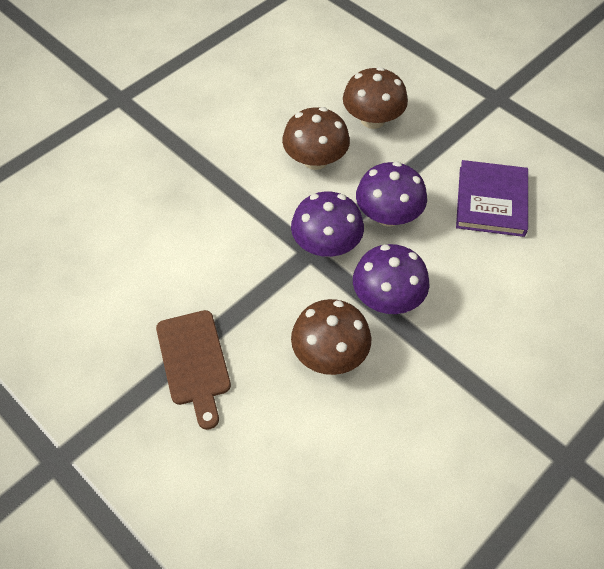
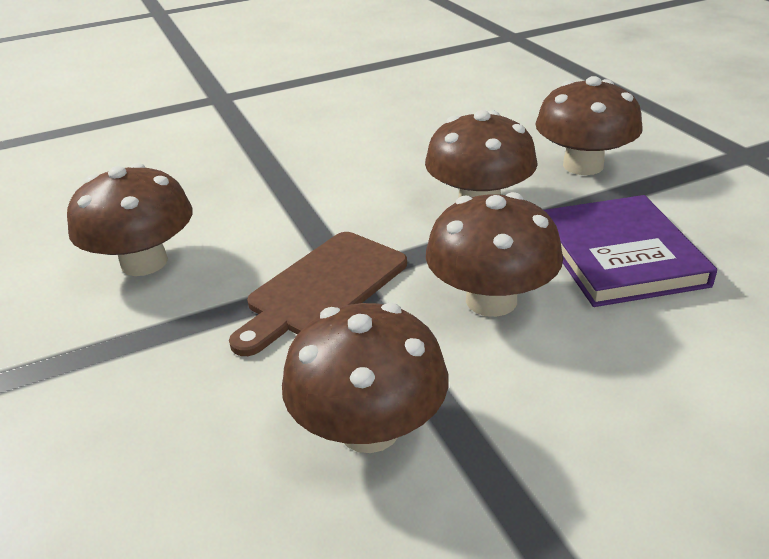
brown mushroom: 3 -> 5
purple mushroom: 3 -> 0

